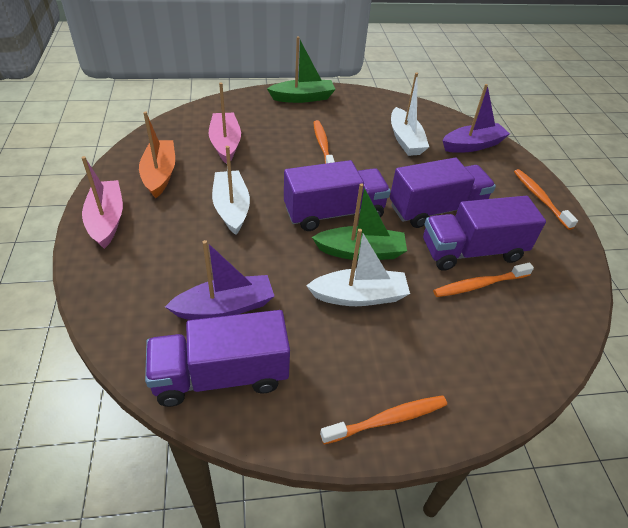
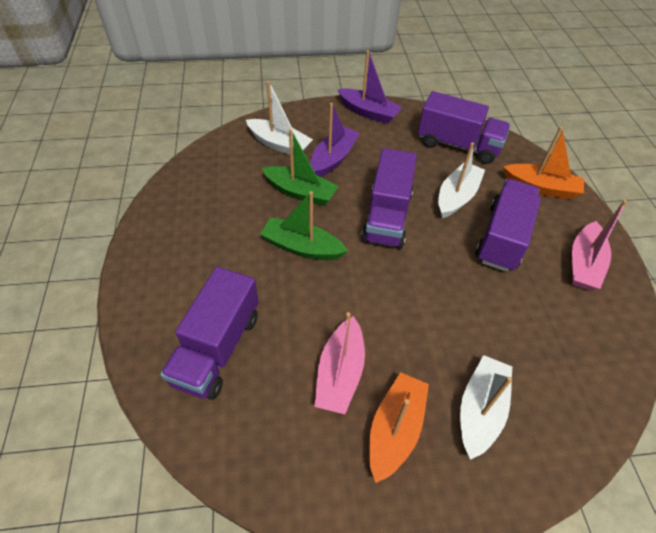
orange boat: 1 -> 2
orange toothbrush: 4 -> 0

